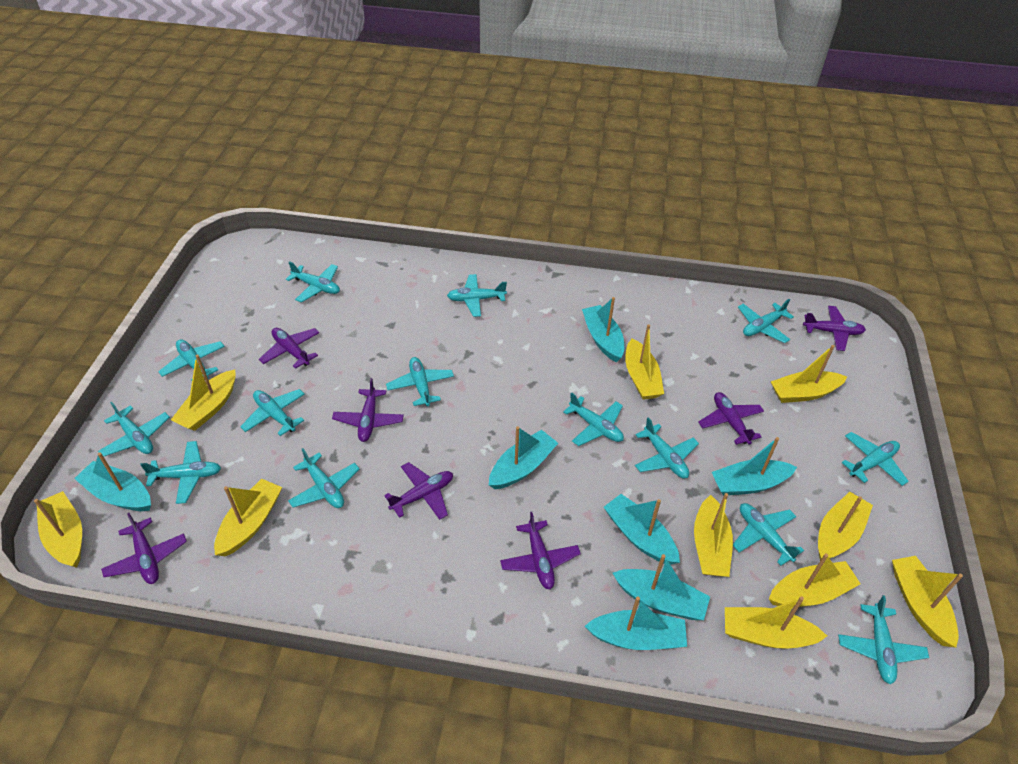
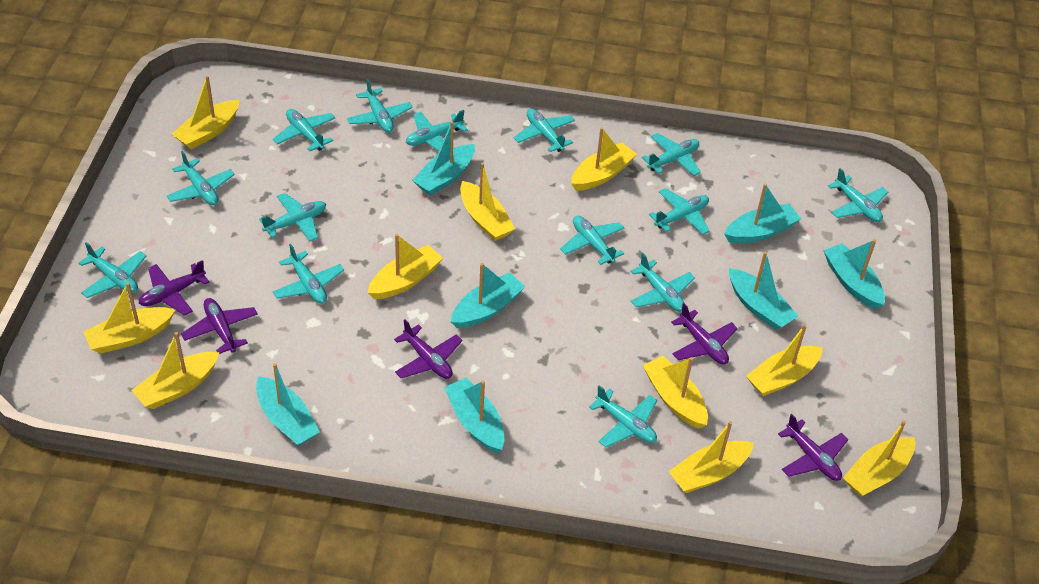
purple plane: 7 -> 5

